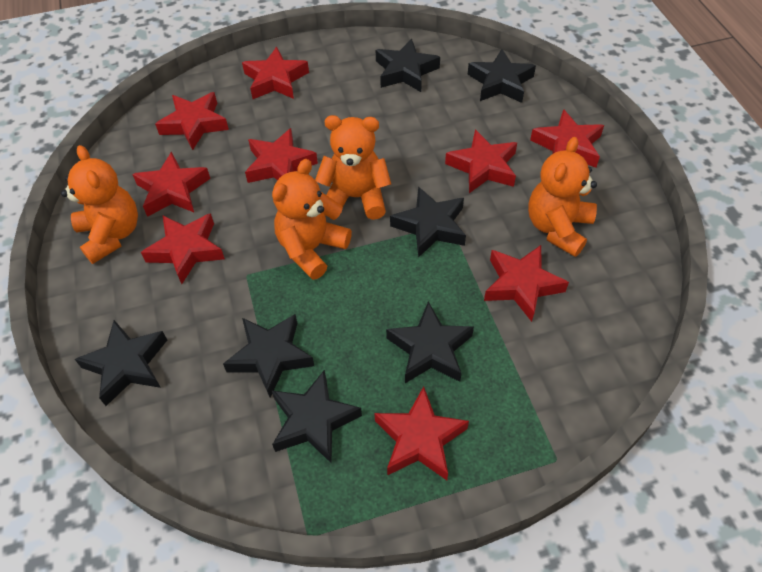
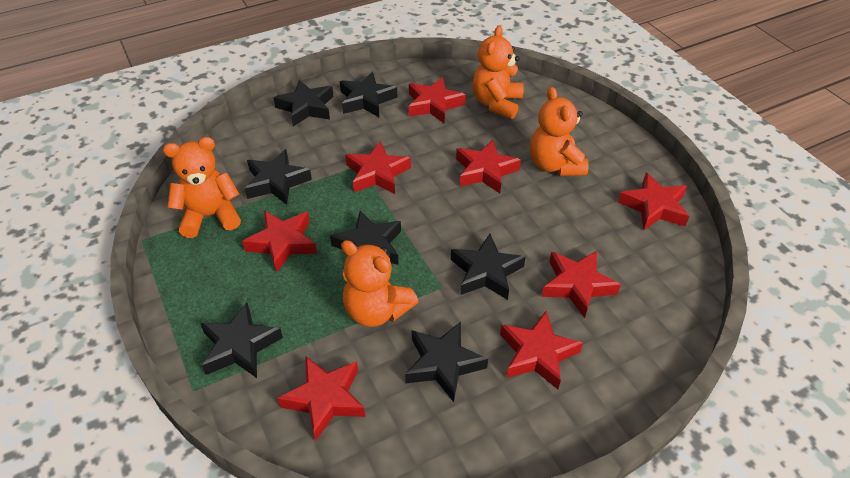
red star: 9 -> 8

